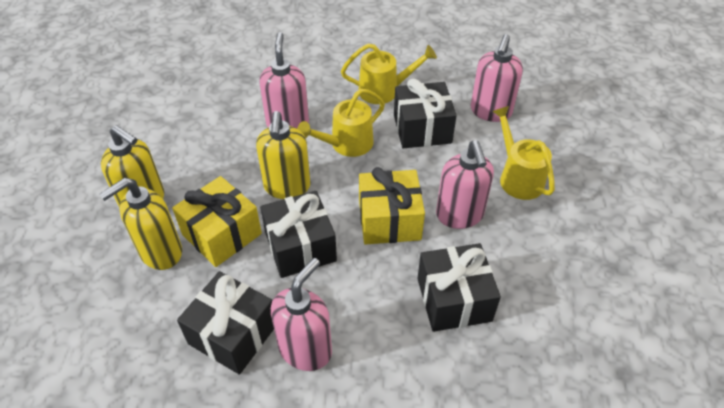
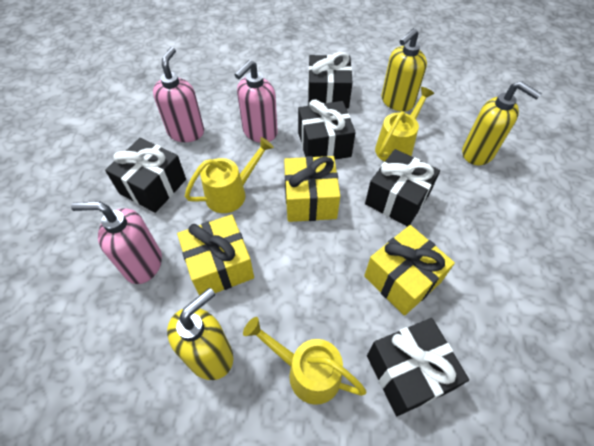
black gift: 4 -> 5
pink soap dispenser: 4 -> 3
yellow gift: 2 -> 3

